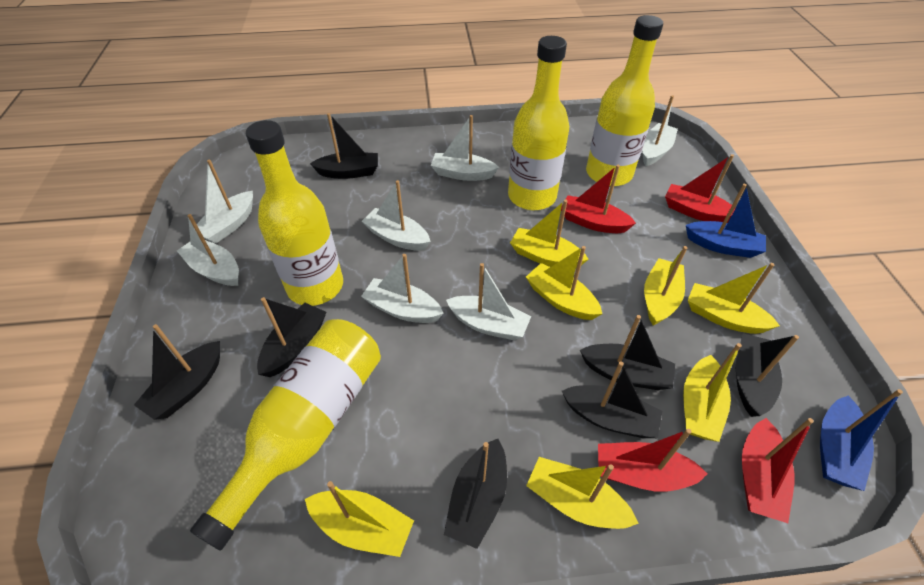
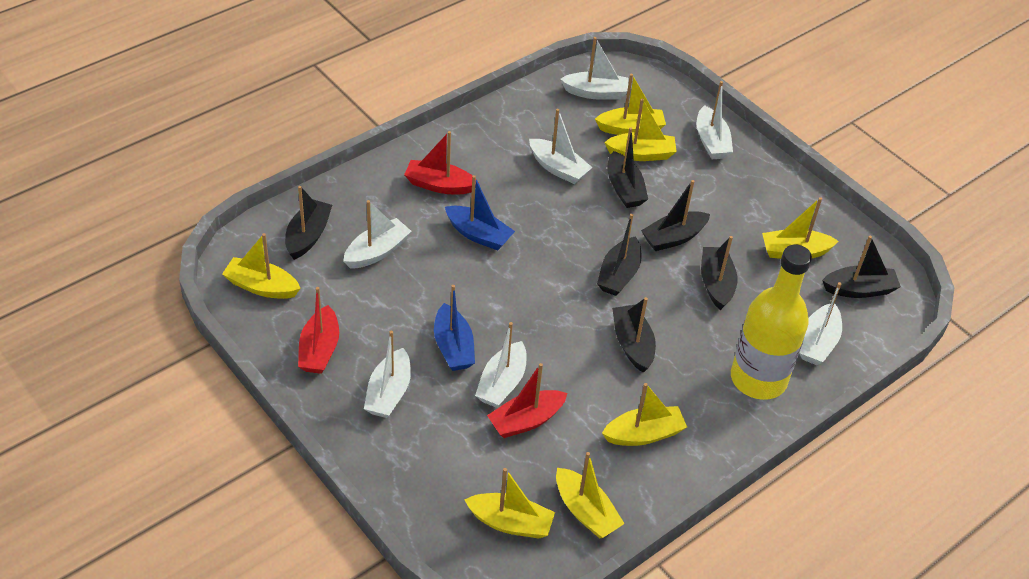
red boat: 4 -> 3
yellow bottle: 4 -> 1

